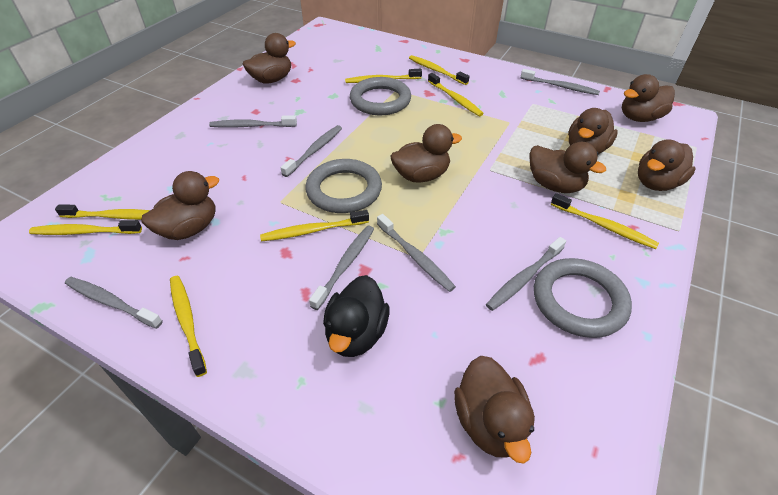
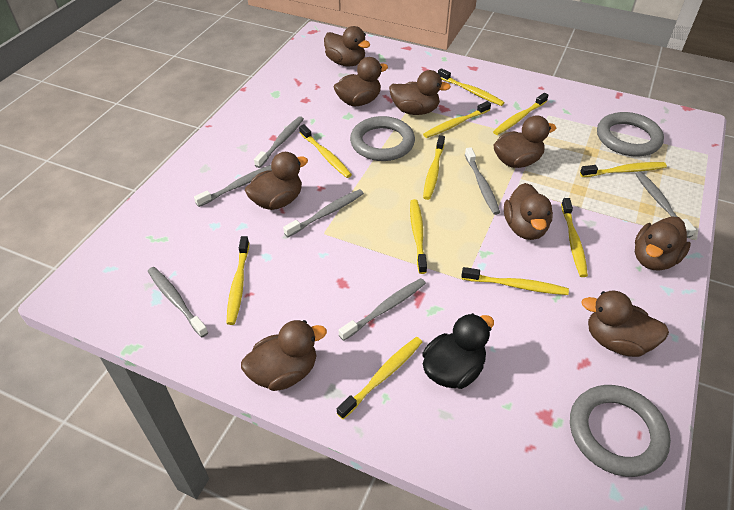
brown duck: 8 -> 9
yellow toothbrush: 8 -> 11

